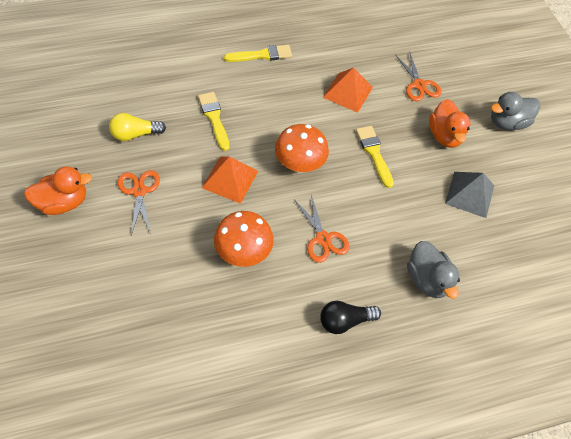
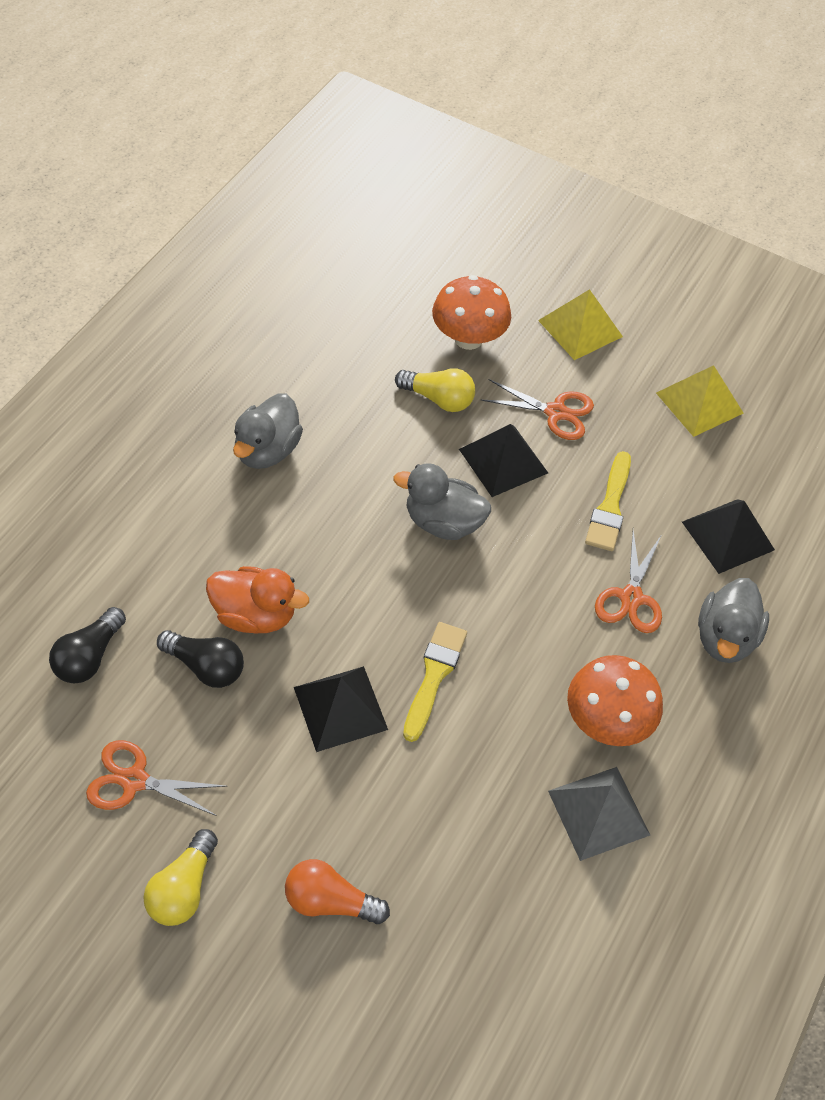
black light bulb: 1 -> 2
black pyramid: 0 -> 3
grey duck: 2 -> 3
orange duck: 2 -> 1
orange light bulb: 0 -> 1
orange pyramid: 2 -> 0
yellow brush: 3 -> 2
yellow light bulb: 1 -> 2
yellow pyramid: 0 -> 2

